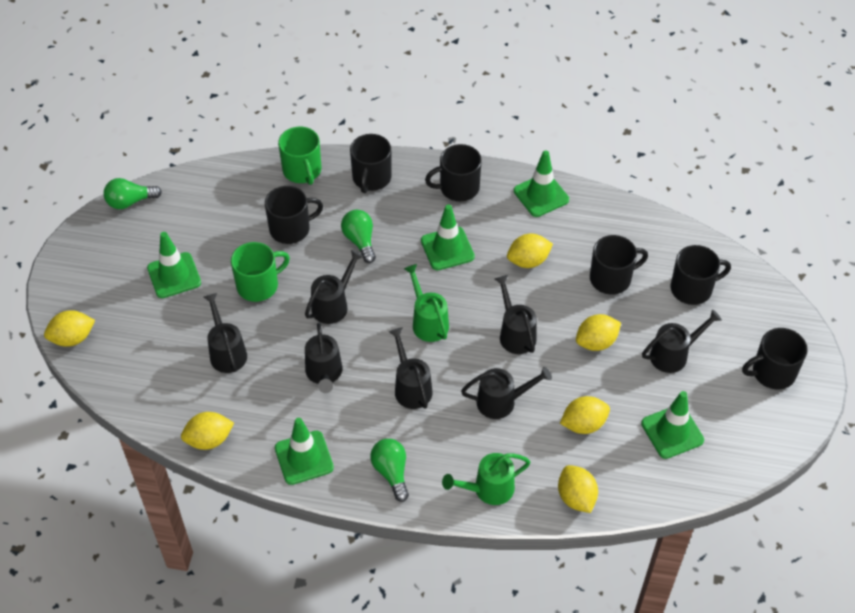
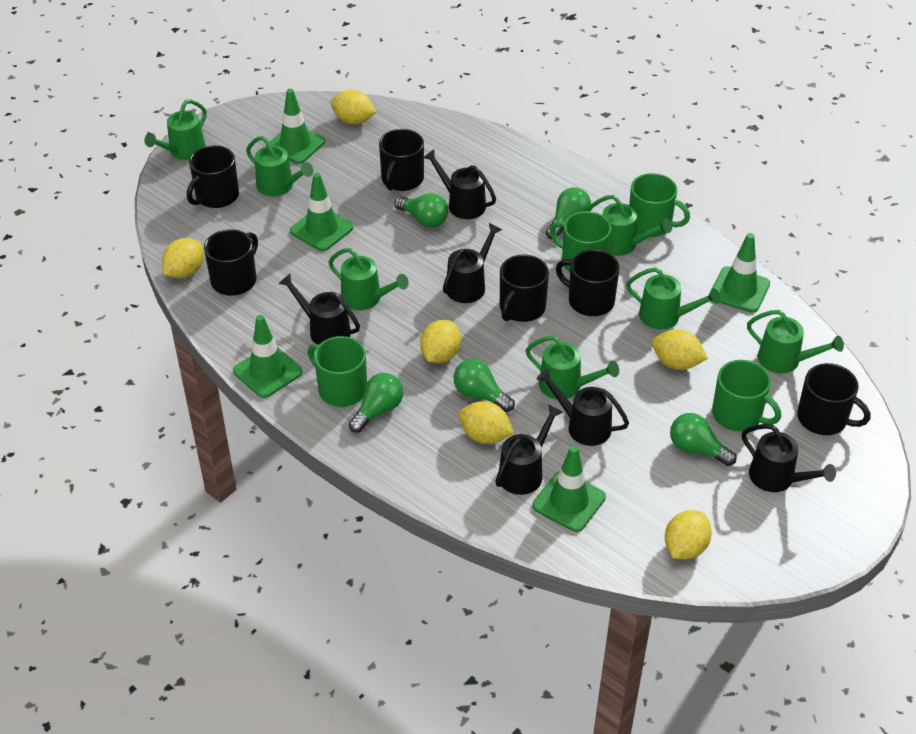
black watering can: 7 -> 6
green light bulb: 3 -> 5
green mug: 2 -> 4
green watering can: 2 -> 7

